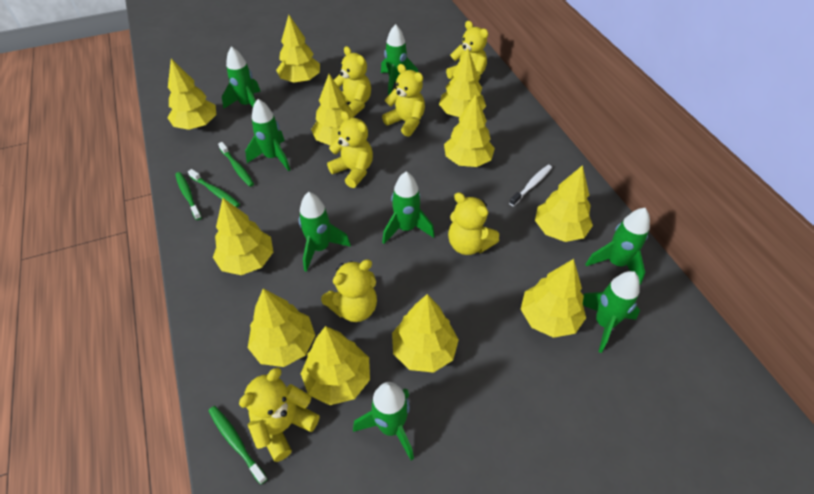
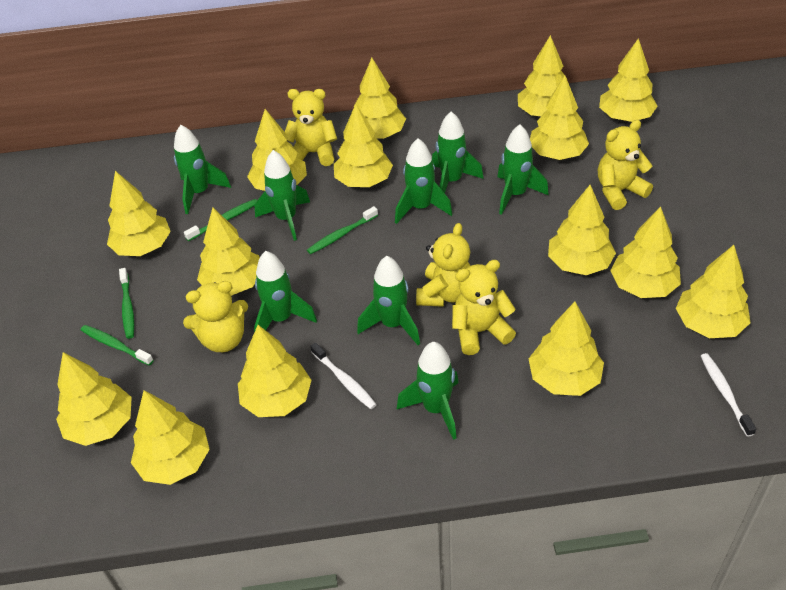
white toothbrush: 1 -> 2
yellow teddy bear: 7 -> 5
yellow tree: 11 -> 15

